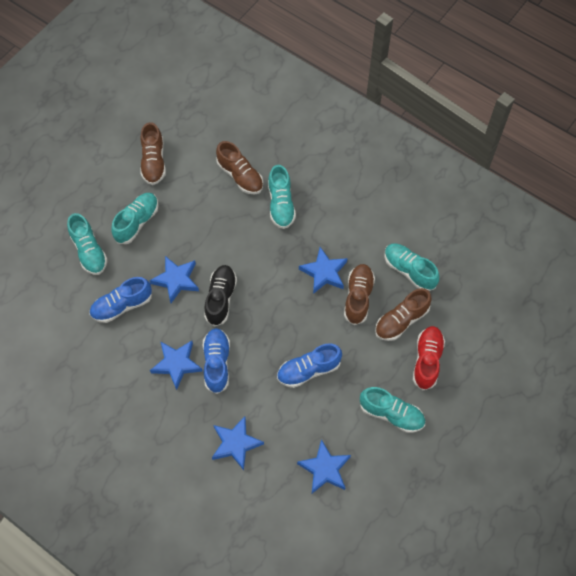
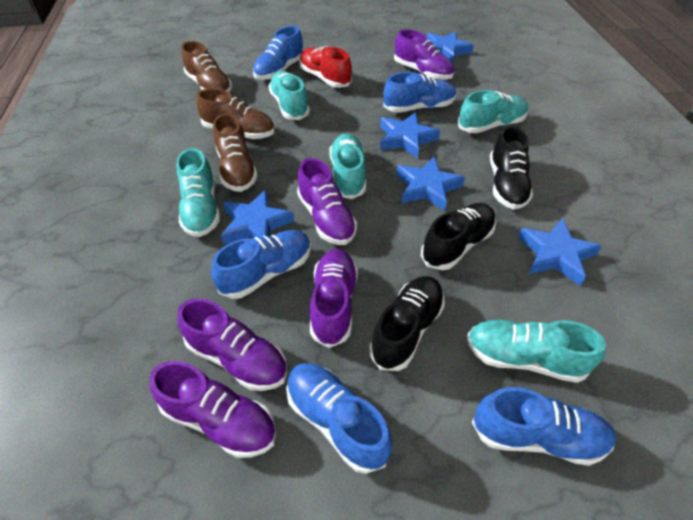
black shoe: 1 -> 3
blue shoe: 3 -> 5
brown shoe: 4 -> 3
purple shoe: 0 -> 5

